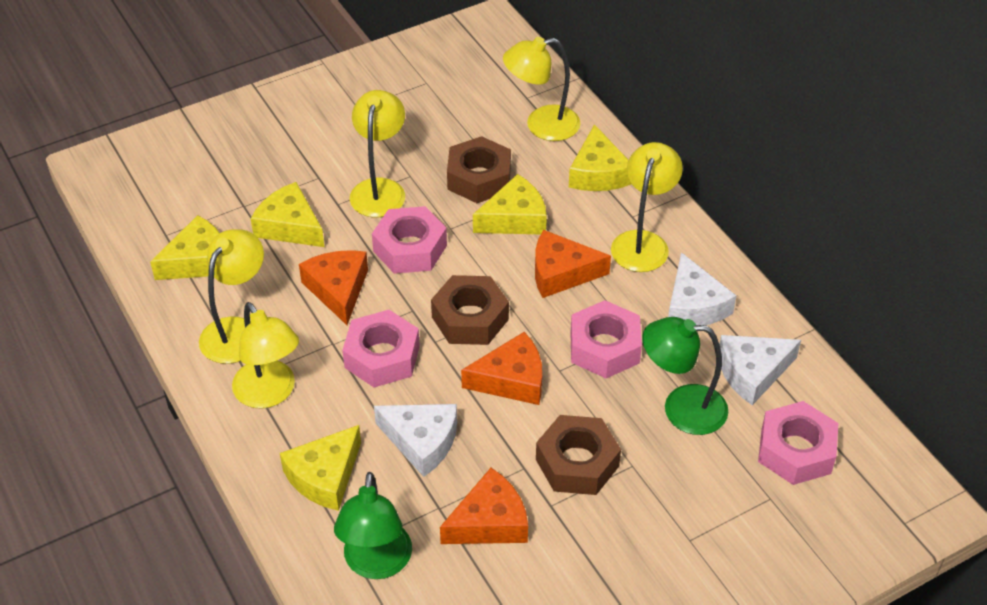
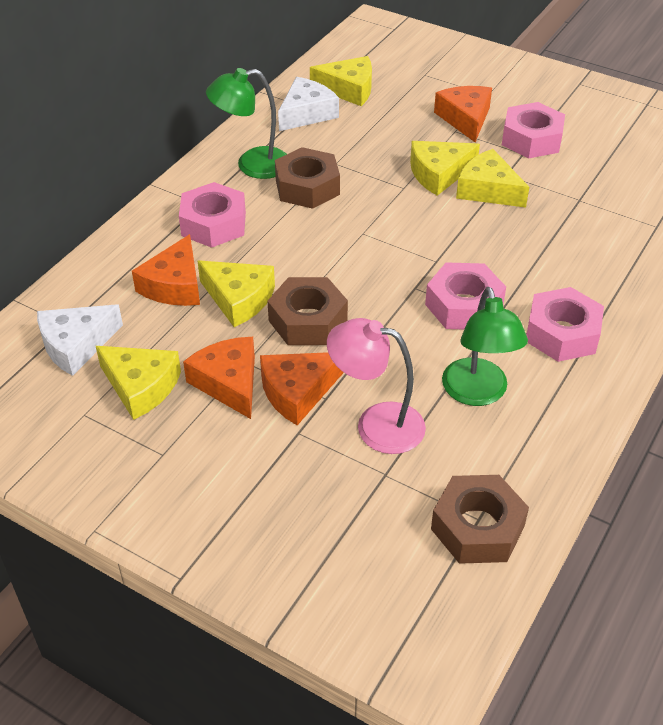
pink lamp: 0 -> 1
white cheese: 3 -> 2
yellow lamp: 5 -> 0

